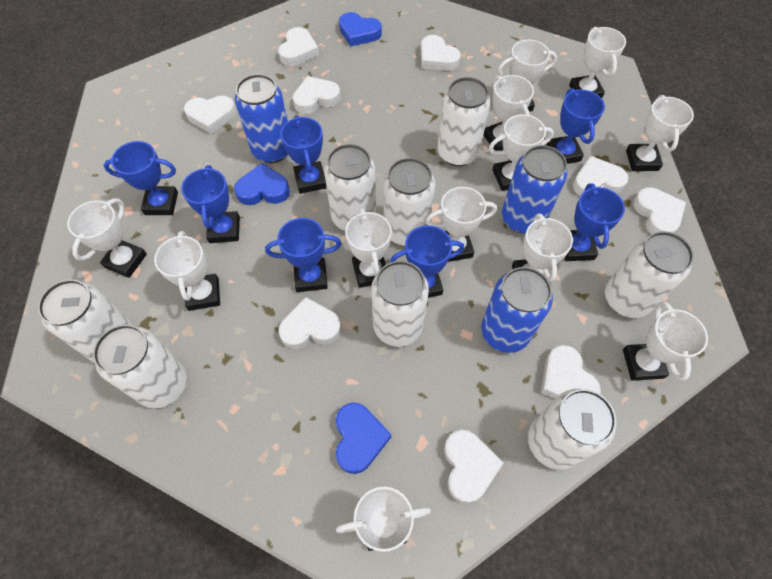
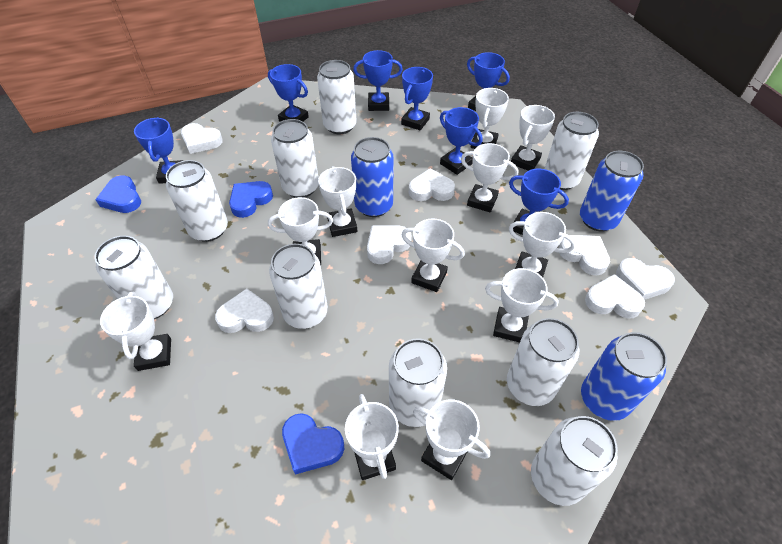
white can: 8 -> 9
white heart: 9 -> 7
white trophy: 12 -> 11

